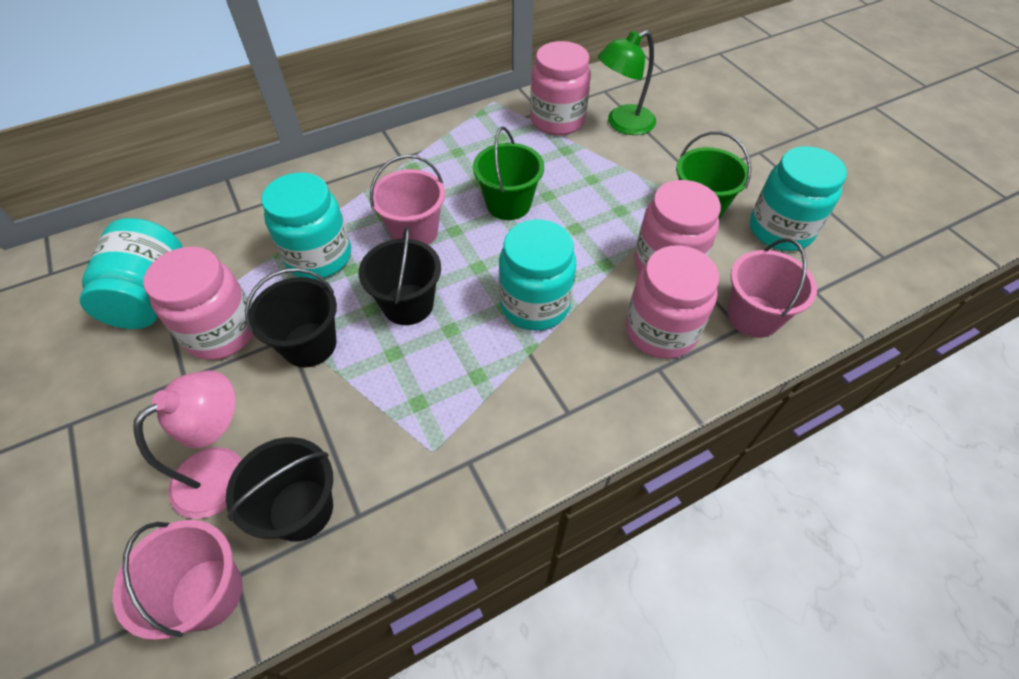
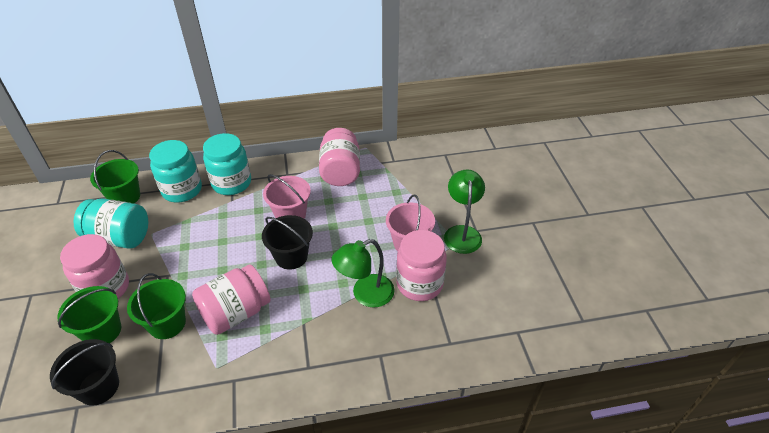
black bucket: 3 -> 2
green bucket: 2 -> 3
green lamp: 1 -> 2
pink bucket: 3 -> 2
pink lamp: 1 -> 0
turquoise jar: 4 -> 3

